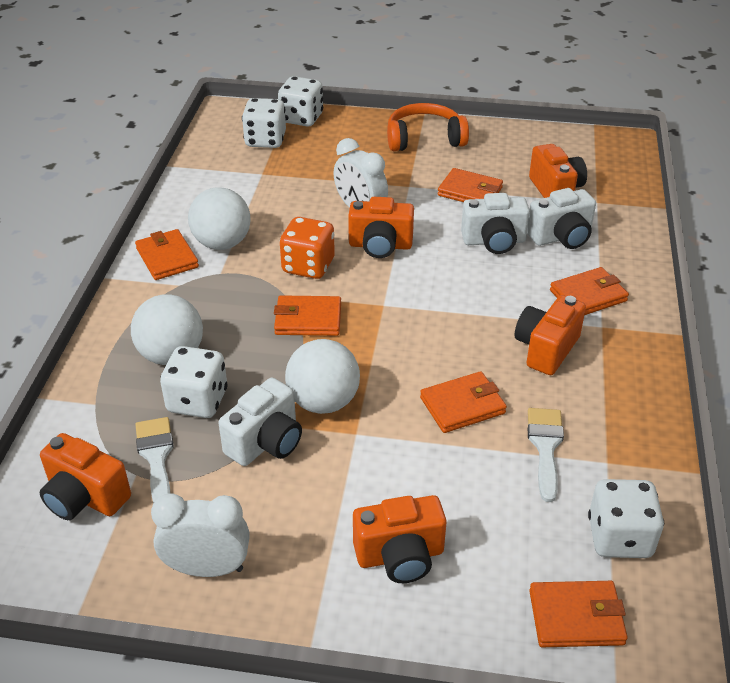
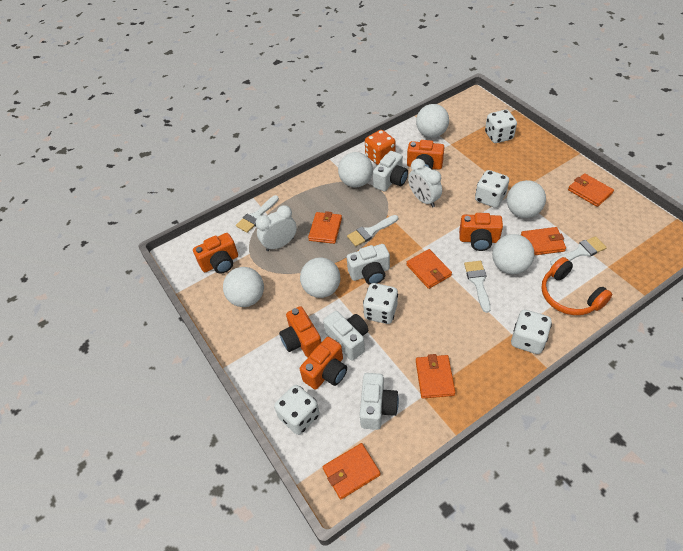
white ball: 3 -> 6
white brush: 2 -> 4
white camera: 3 -> 4
white dice: 4 -> 5

